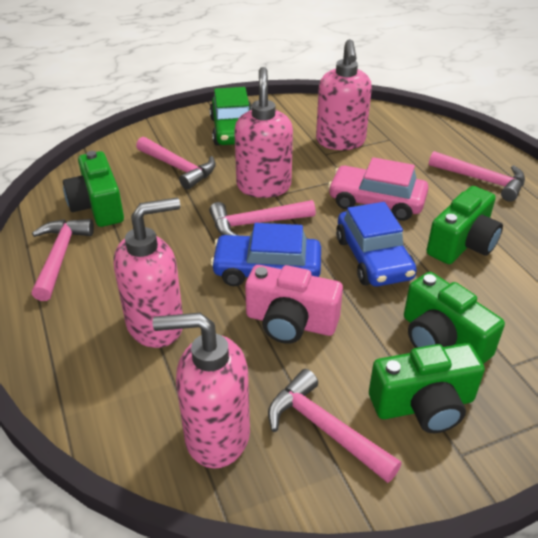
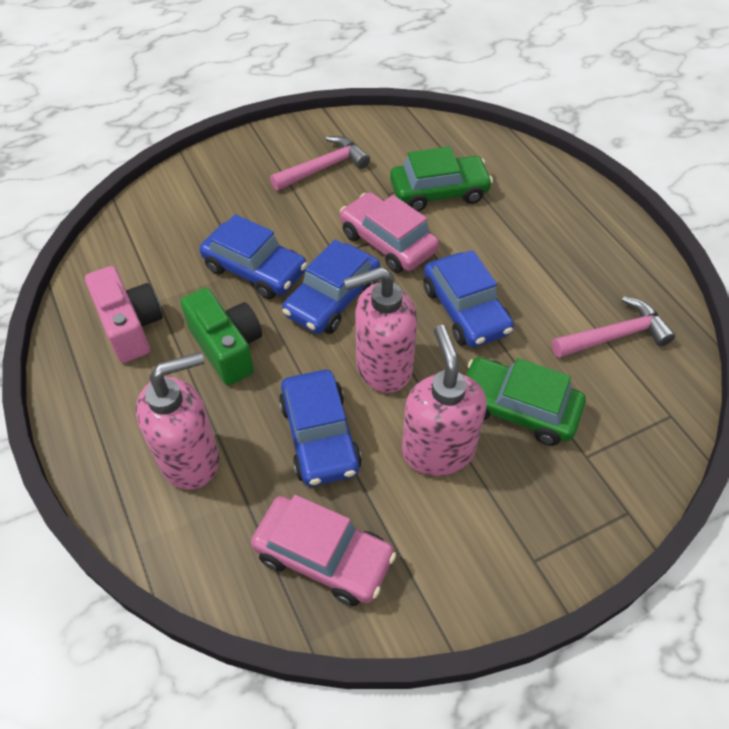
blue car: 2 -> 4
green camera: 4 -> 1
green car: 1 -> 2
pink car: 1 -> 2
pink hammer: 5 -> 2
pink soap dispenser: 4 -> 3

